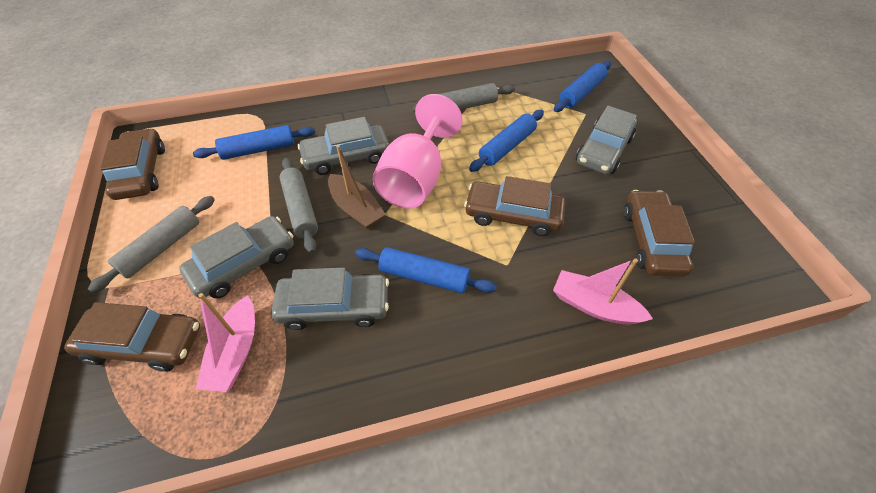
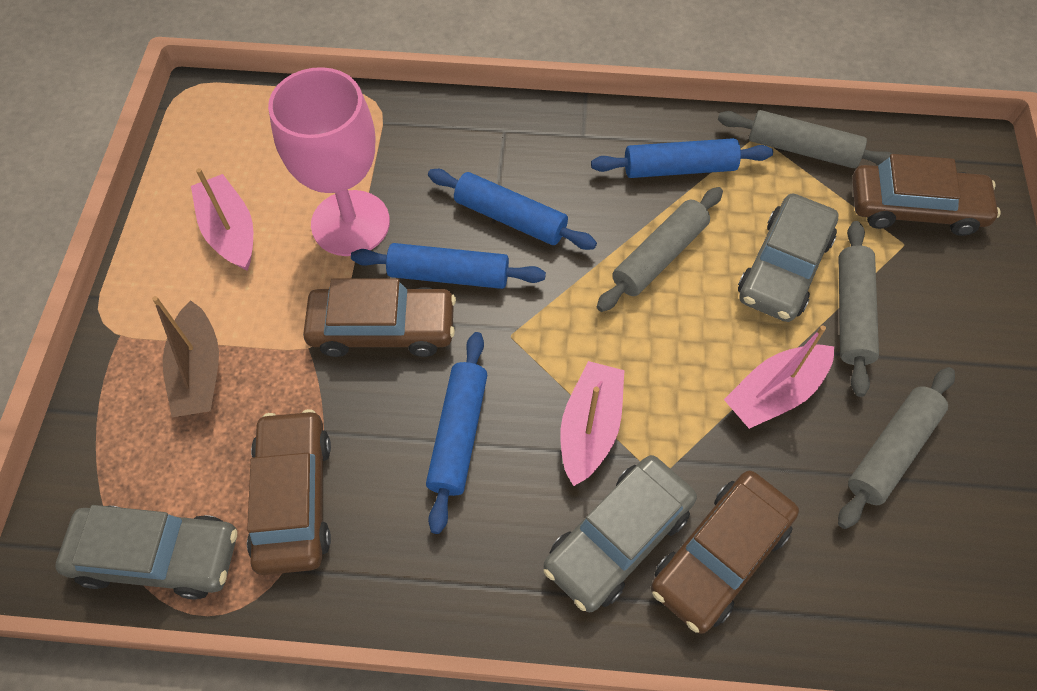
grey car: 4 -> 3
grey rolling pin: 3 -> 4
pink boat: 2 -> 3

